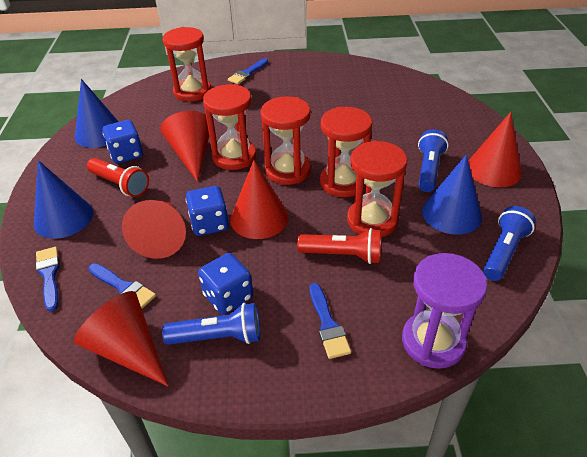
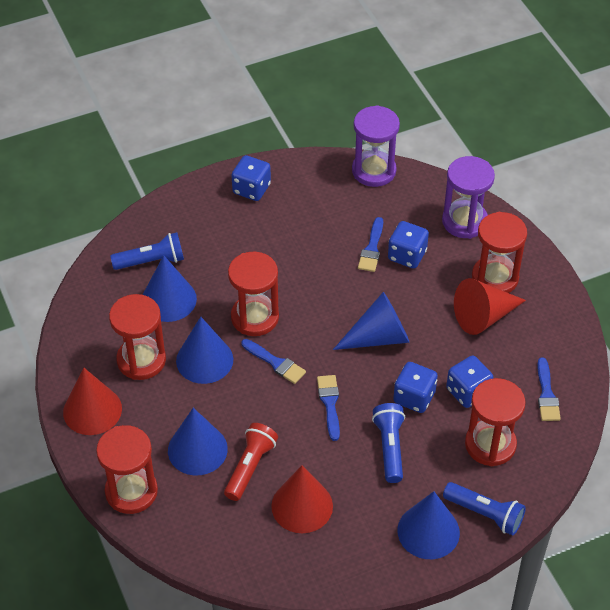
blue cone: 3 -> 5
blue dice: 3 -> 4
purple hourglass: 1 -> 2
red cone: 5 -> 3
red flashlight: 2 -> 1

